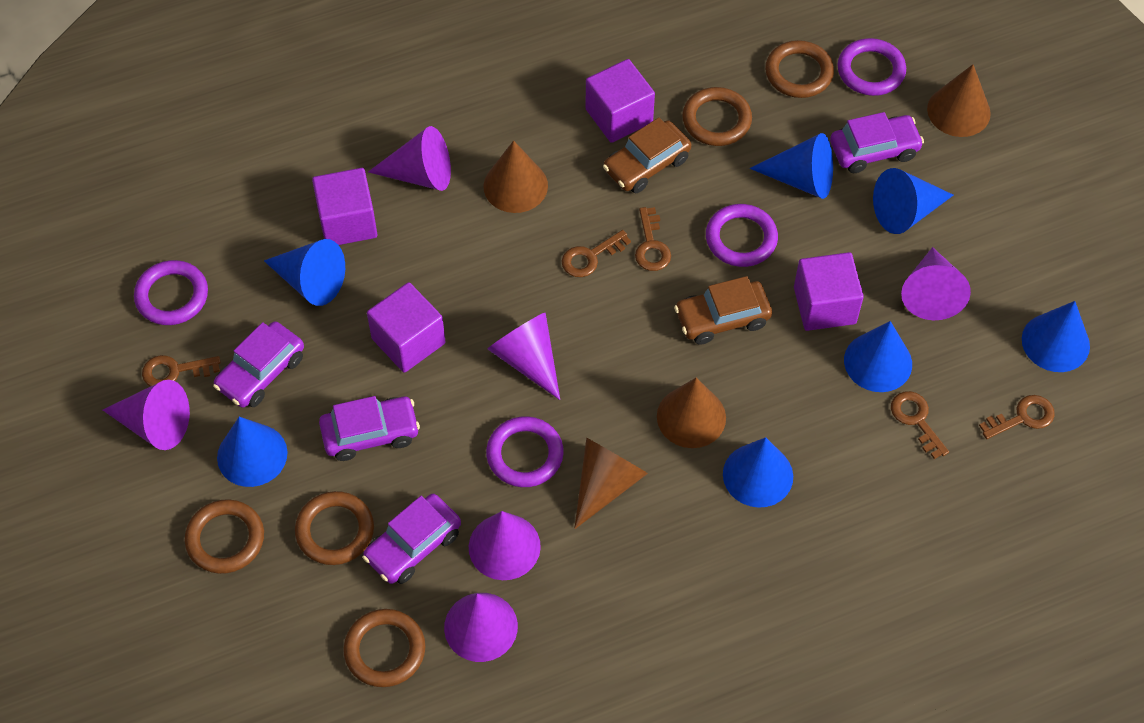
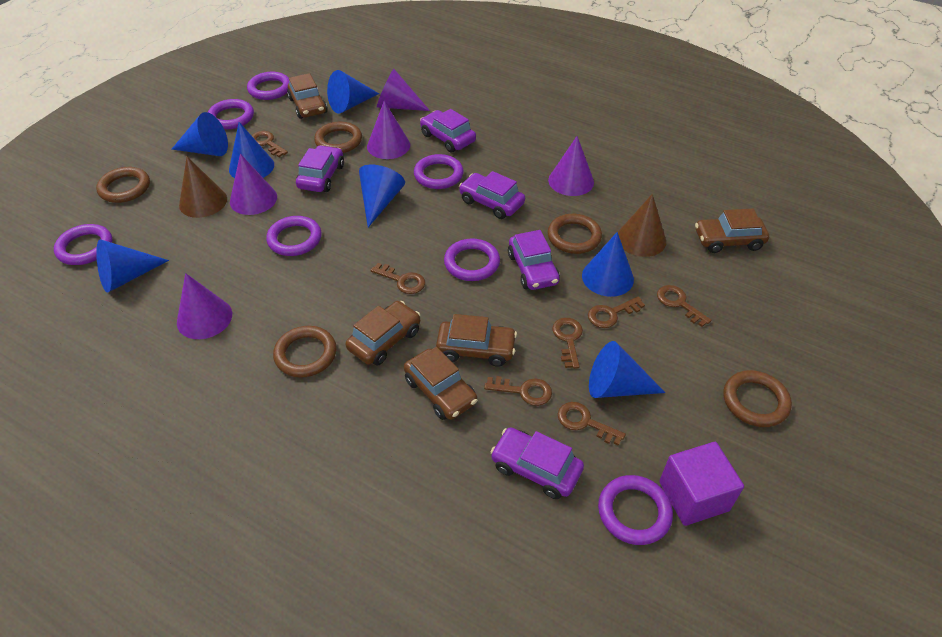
brown car: 2 -> 5
brown cone: 4 -> 2
brown key: 5 -> 7
purple car: 4 -> 5
purple cone: 6 -> 5
purple cube: 4 -> 1
purple ring: 4 -> 7

